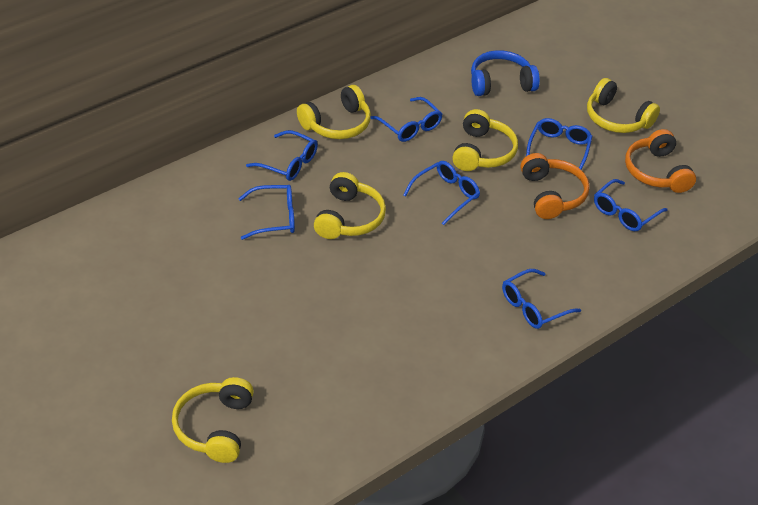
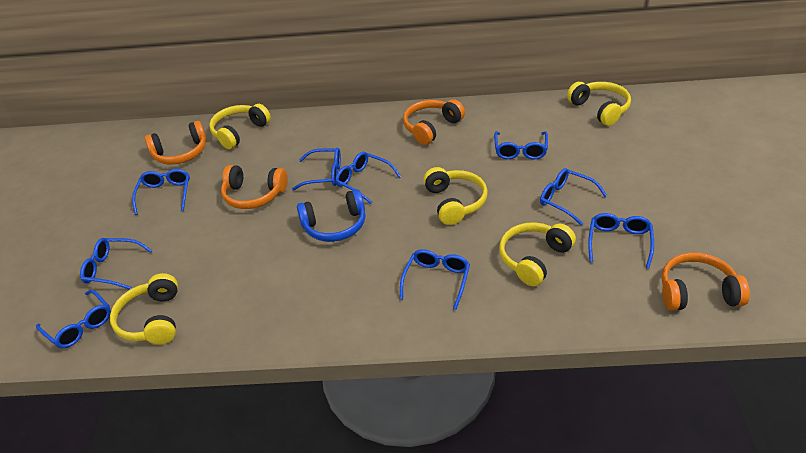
blue glasses: 7 -> 9
orange headphones: 2 -> 4

